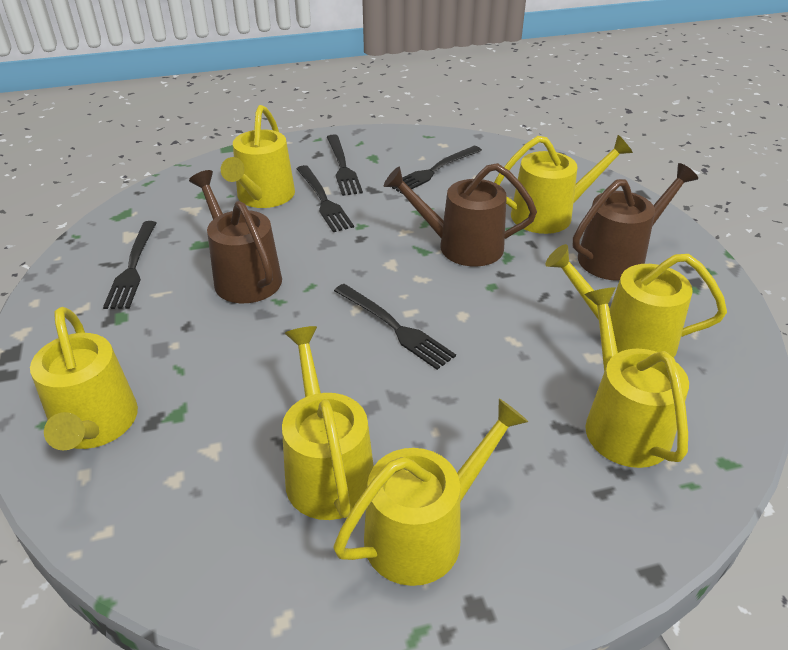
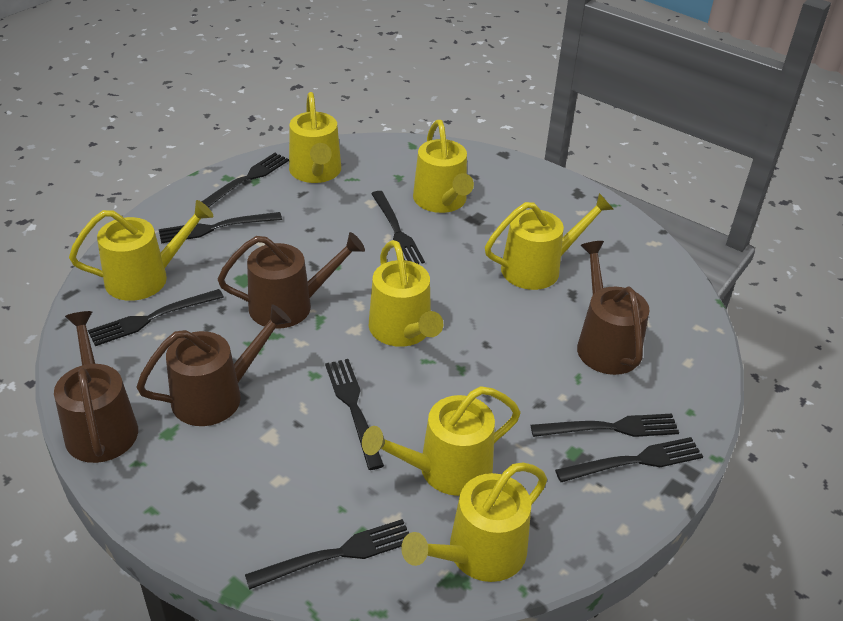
black fork: 5 -> 8
brown watering can: 3 -> 4

